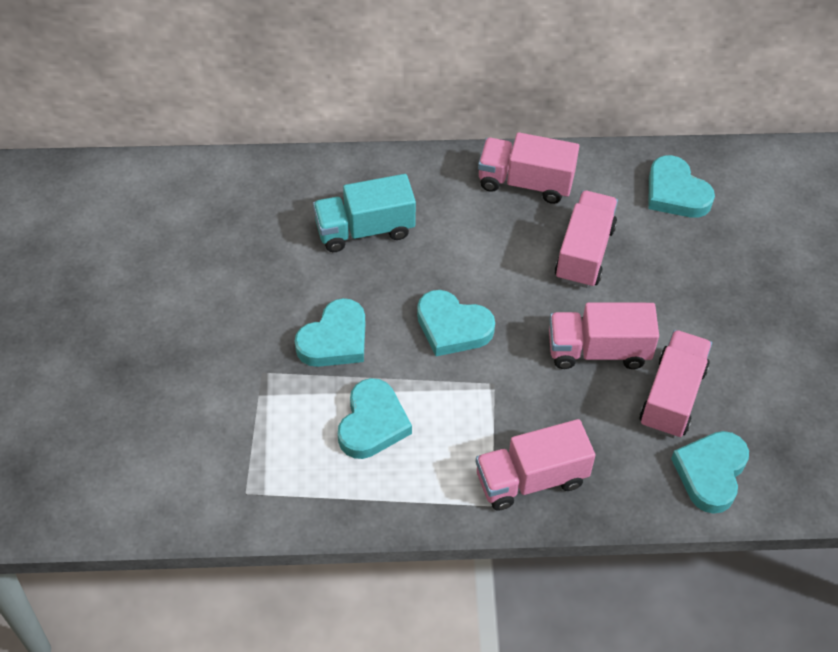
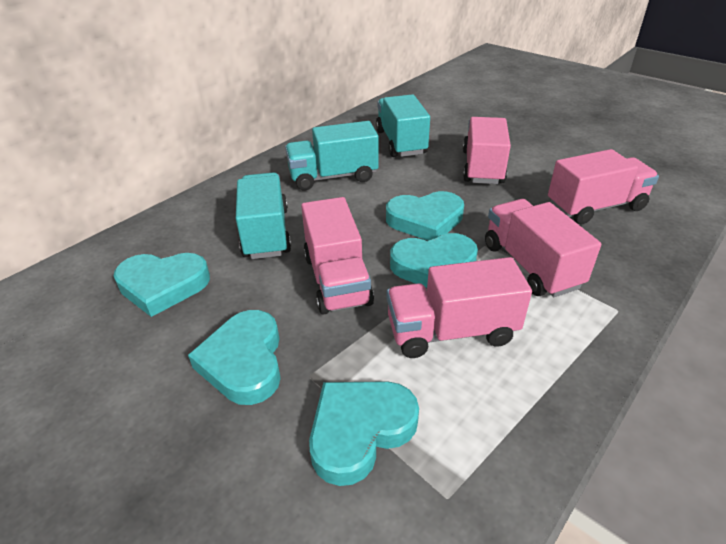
turquoise truck: 1 -> 3

